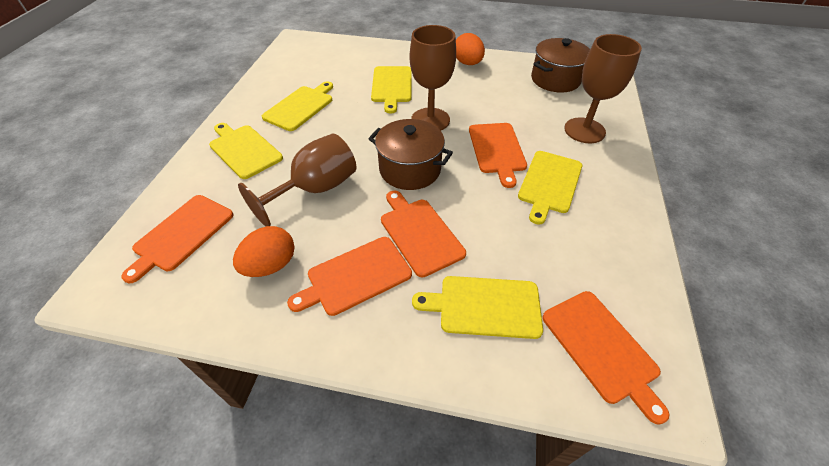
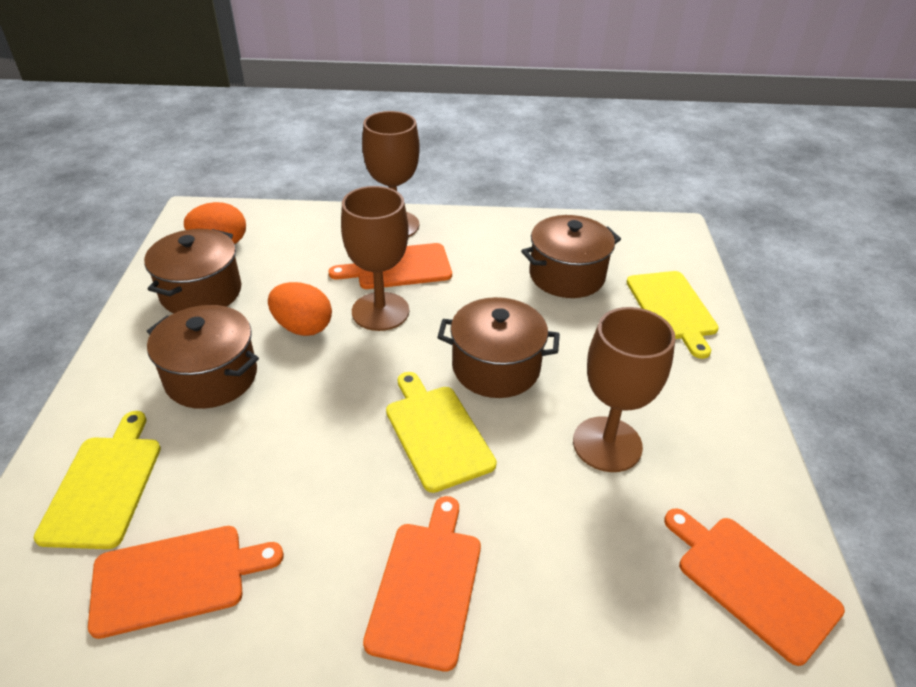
brown pot: 2 -> 4
orange cutting board: 5 -> 4
yellow cutting board: 5 -> 3

